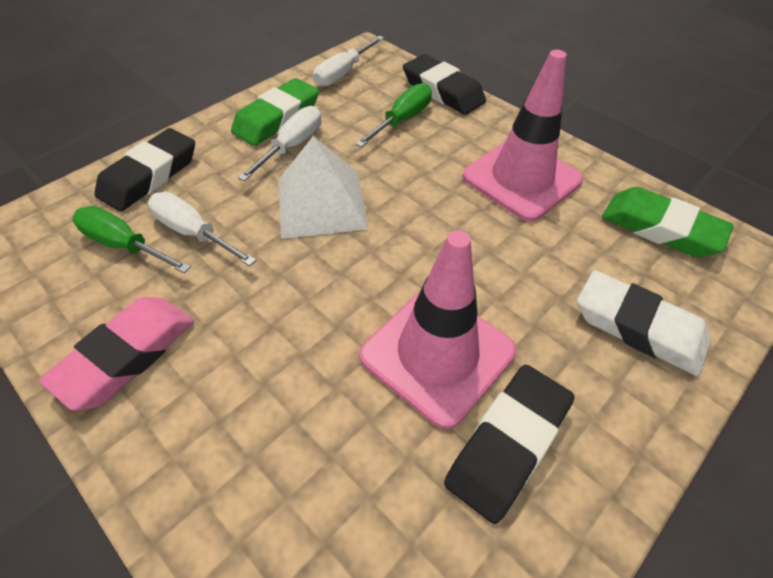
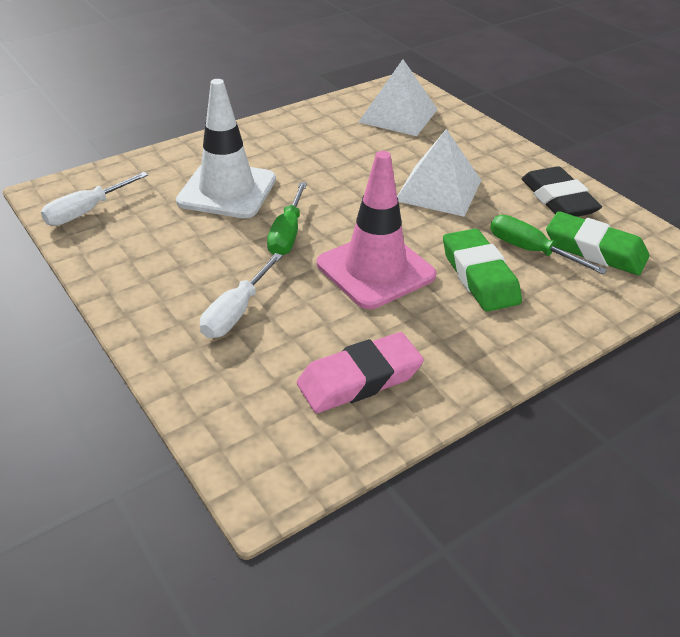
black eraser: 3 -> 1
pink traffic cone: 2 -> 1
white eraser: 1 -> 0
white pyramid: 1 -> 2
white screwdriver: 3 -> 2
white traffic cone: 0 -> 1

